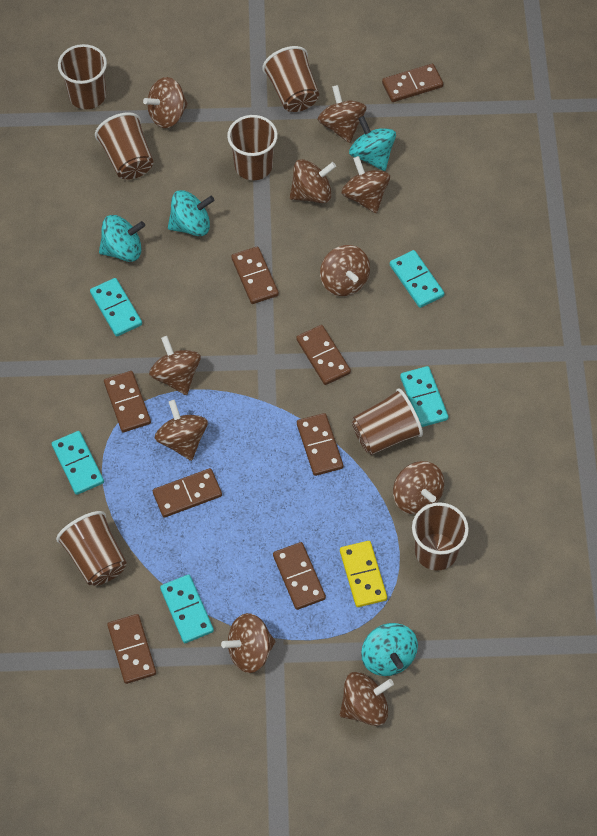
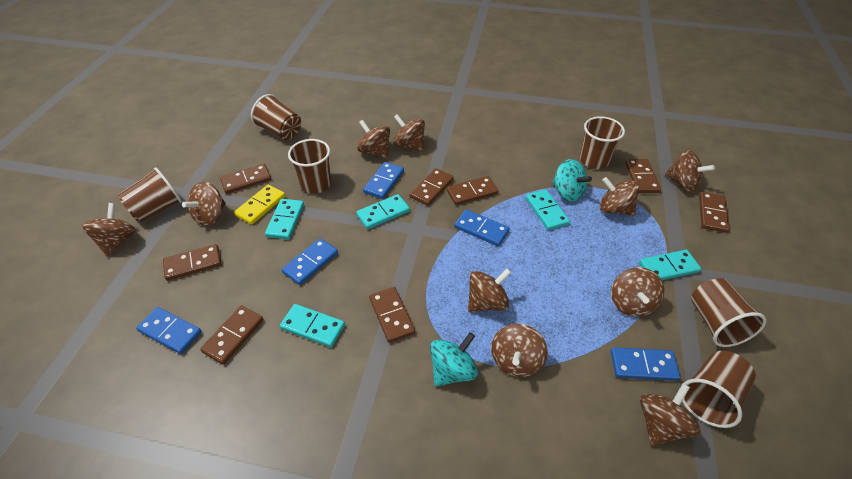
blue domino: 0 -> 5
brown cup: 7 -> 6
turquoise spinning top: 4 -> 2

